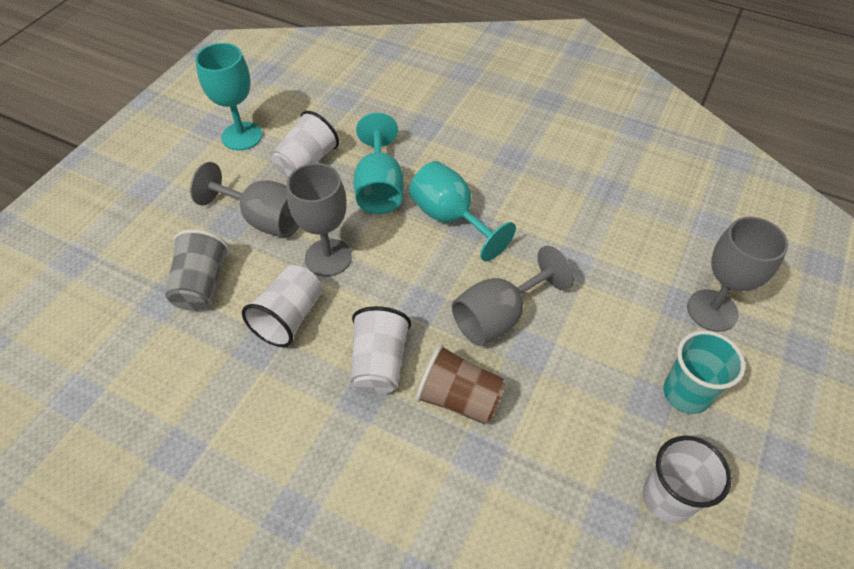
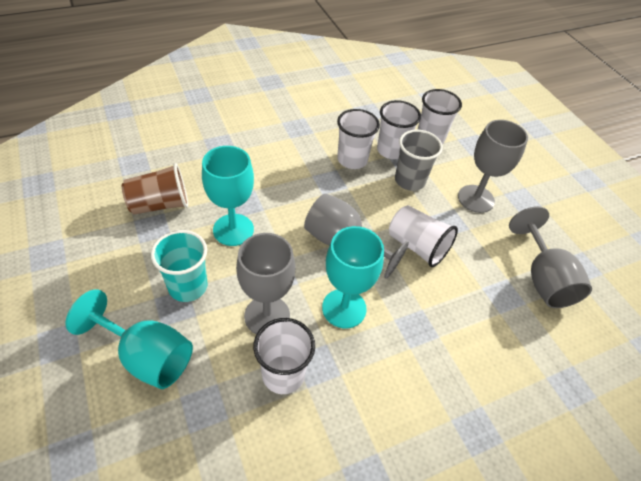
white cup: 4 -> 5

